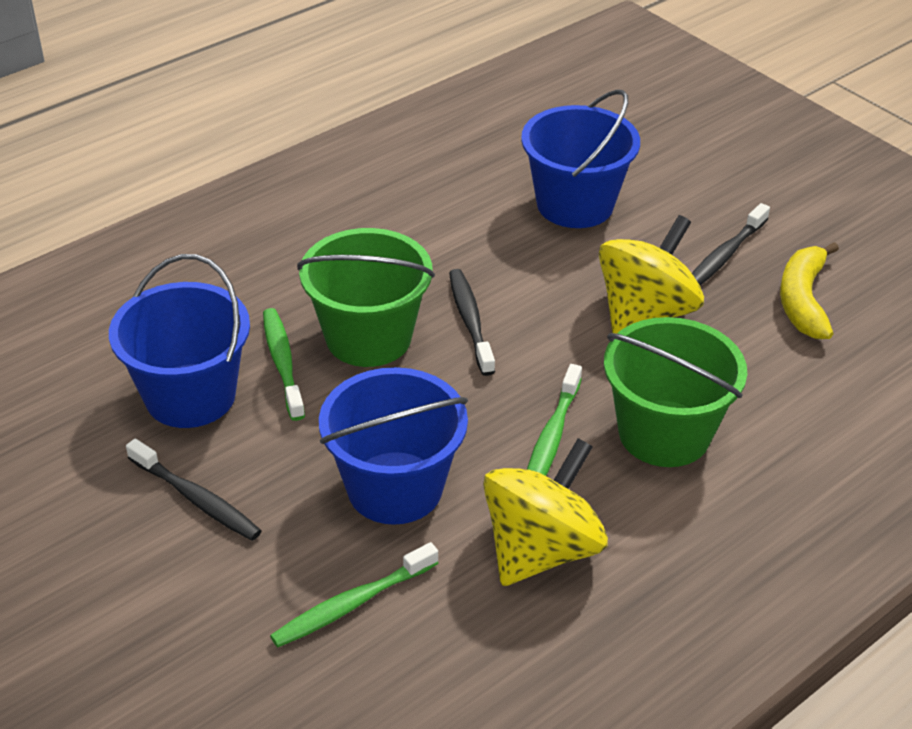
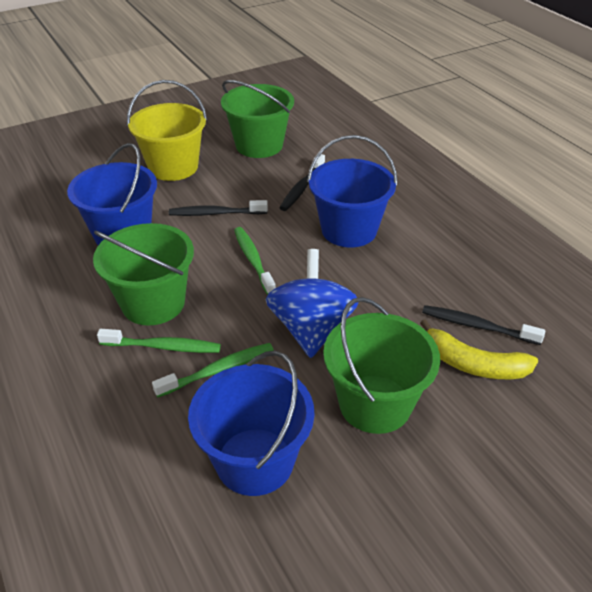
blue spinning top: 0 -> 1
green bucket: 2 -> 3
yellow bucket: 0 -> 1
yellow spinning top: 2 -> 0

